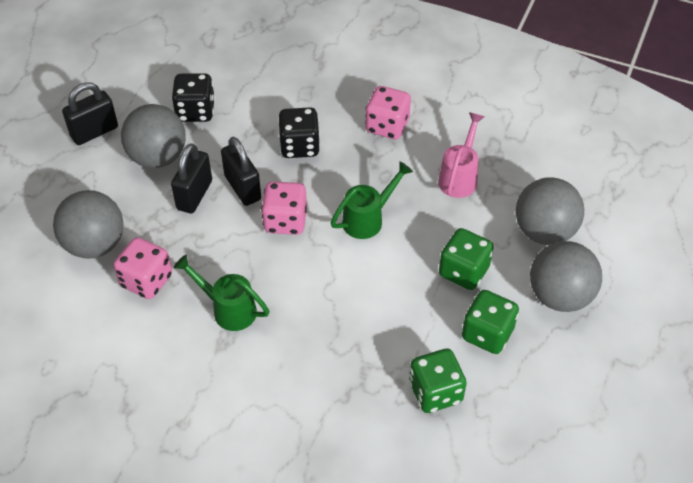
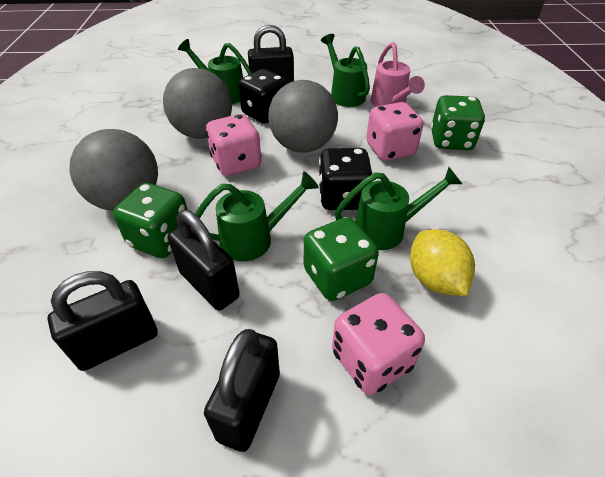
black padlock: 3 -> 4
green watering can: 2 -> 4
grey ball: 4 -> 3
yellow lemon: 0 -> 1

